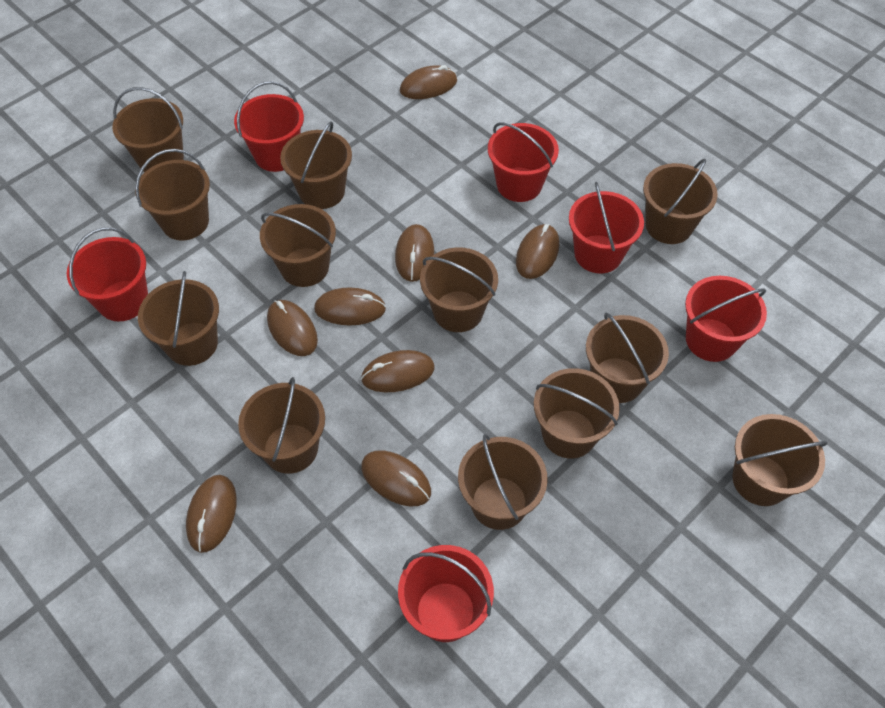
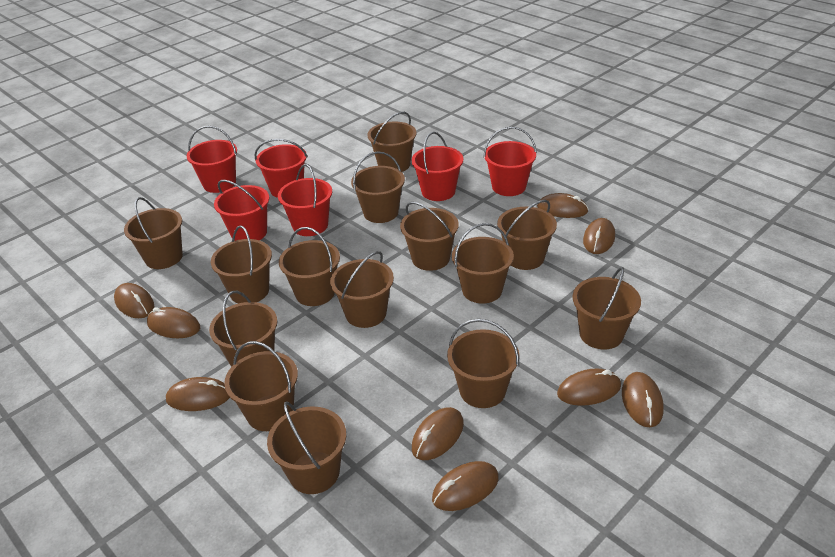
brown bucket: 12 -> 14
brown mouse: 8 -> 9

